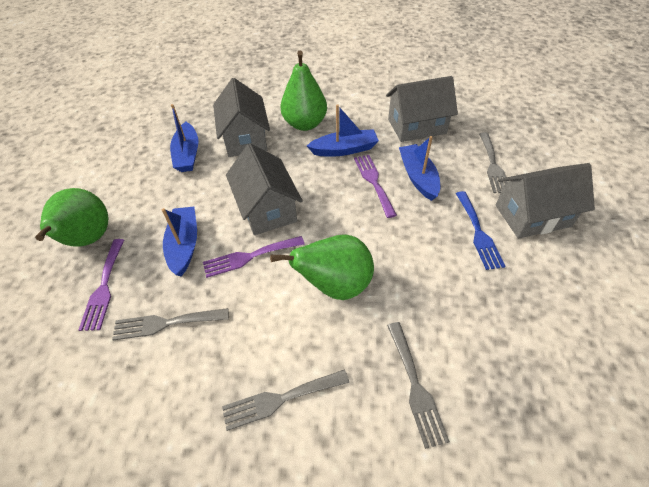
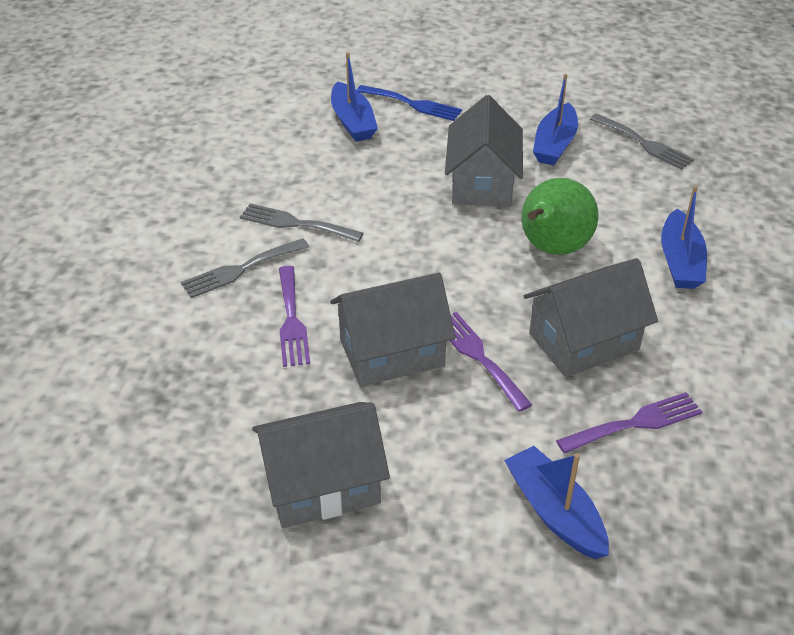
green pear: 3 -> 1
grey fork: 4 -> 3

